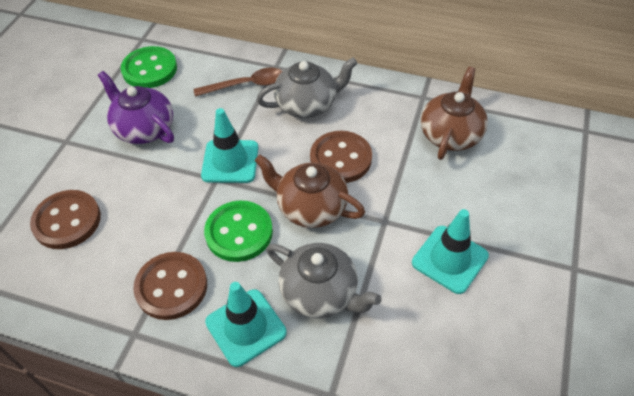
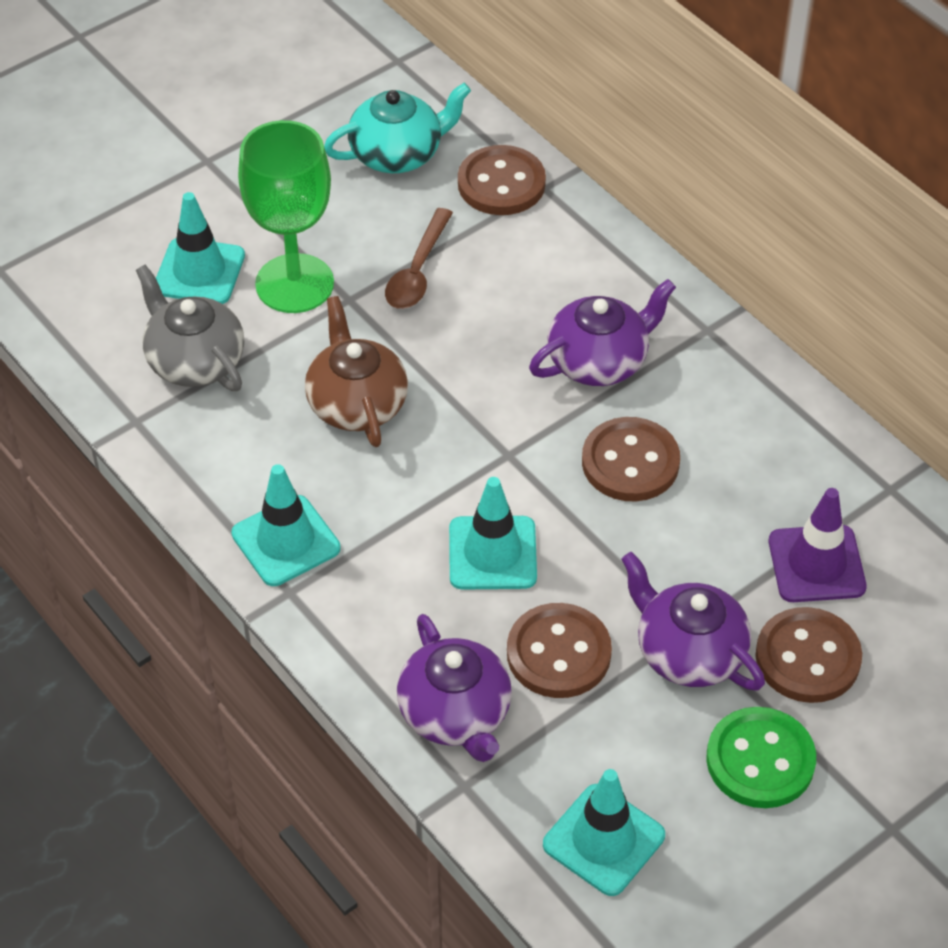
brown button: 3 -> 4
brown teapot: 2 -> 1
green button: 2 -> 1
green goblet: 0 -> 1
grey teapot: 2 -> 1
purple teapot: 1 -> 3
purple traffic cone: 0 -> 1
turquoise teapot: 0 -> 1
turquoise traffic cone: 3 -> 4

